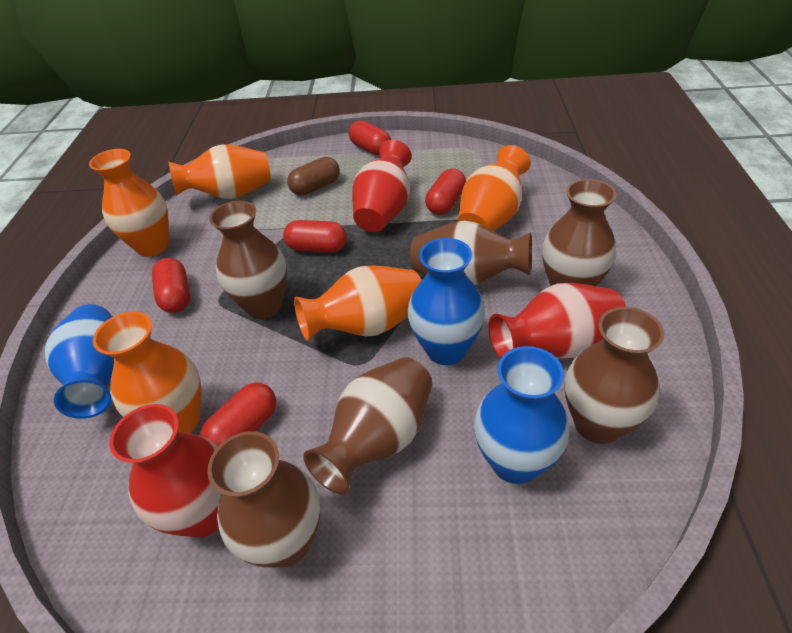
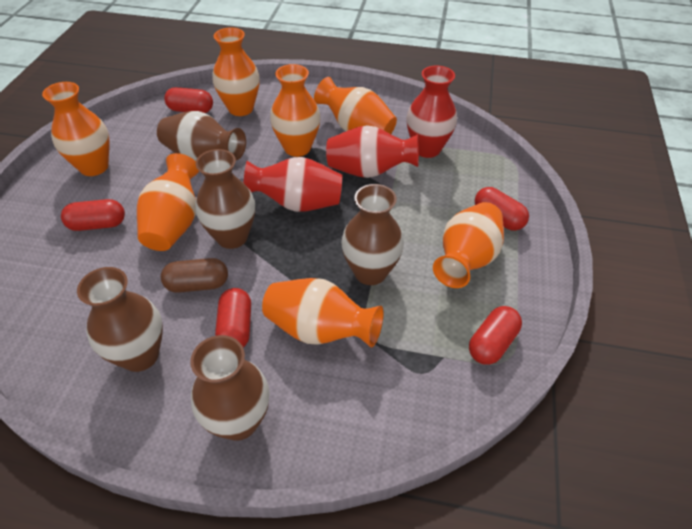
blue vase: 3 -> 0
brown vase: 6 -> 5
orange vase: 5 -> 7

